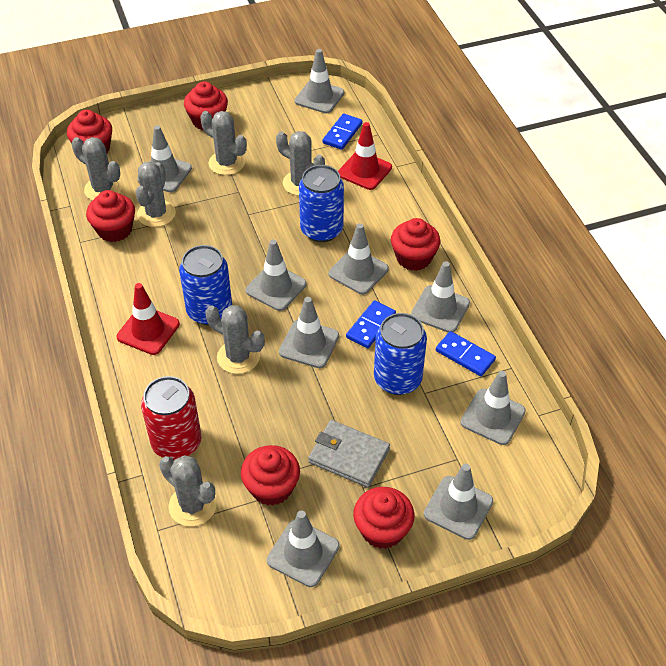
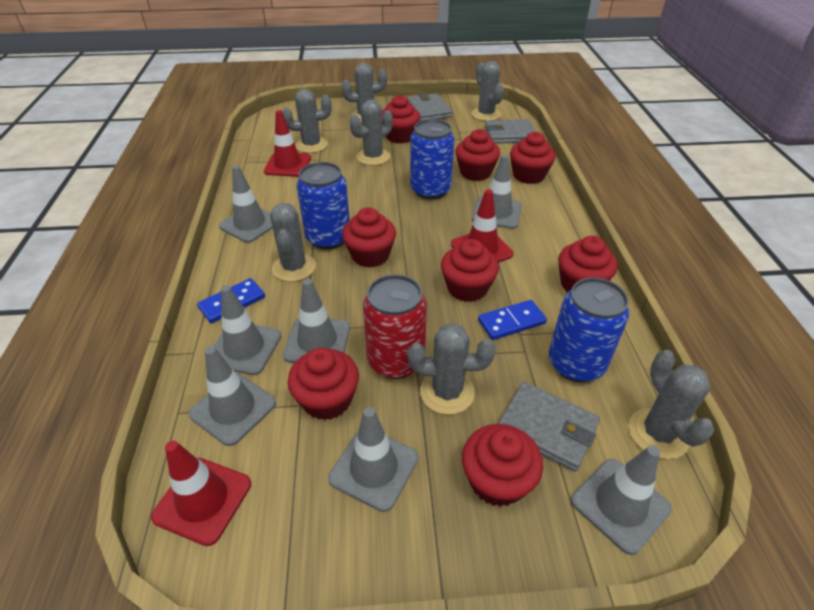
blue domino: 3 -> 2
grey cactus: 6 -> 7
grey traffic cone: 9 -> 7
grey wallet: 1 -> 3
red cupcake: 6 -> 8
red traffic cone: 2 -> 3

